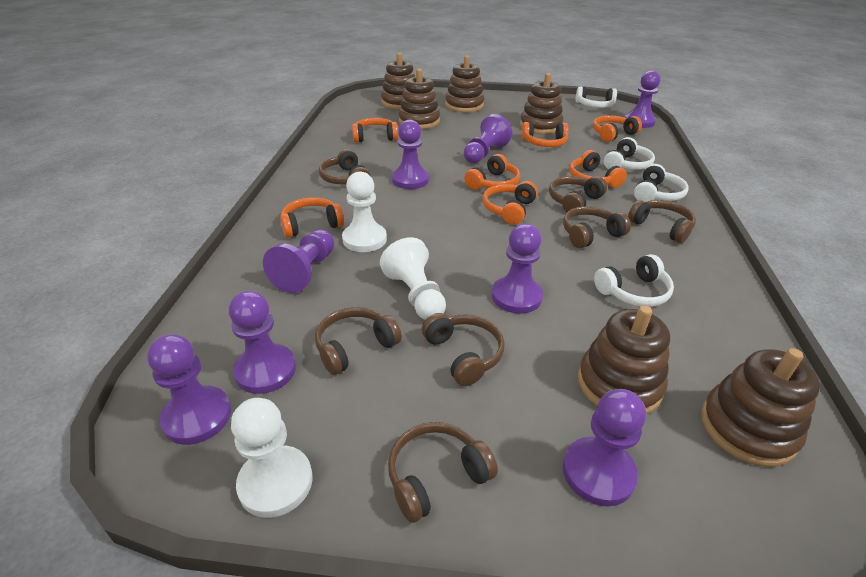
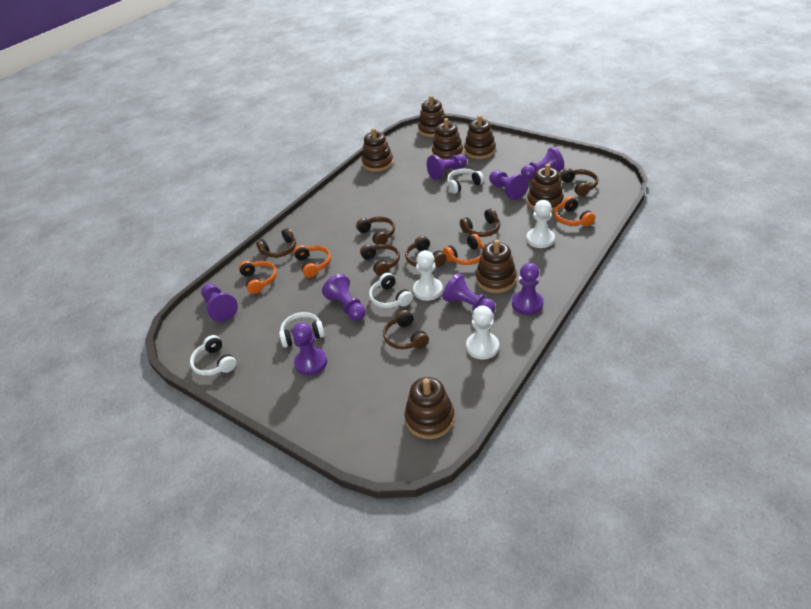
brown stacking toy: 6 -> 7
orange headphones: 7 -> 4

